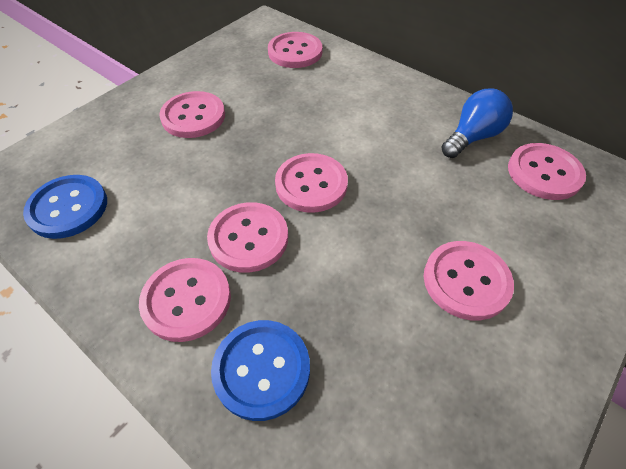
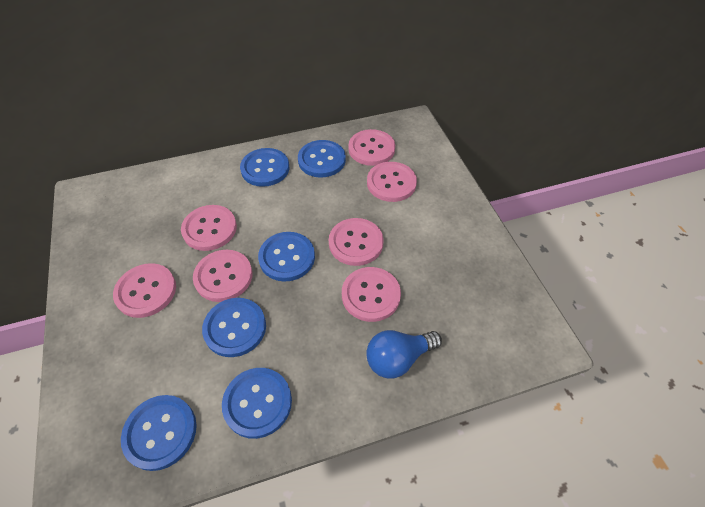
blue button: 2 -> 6

